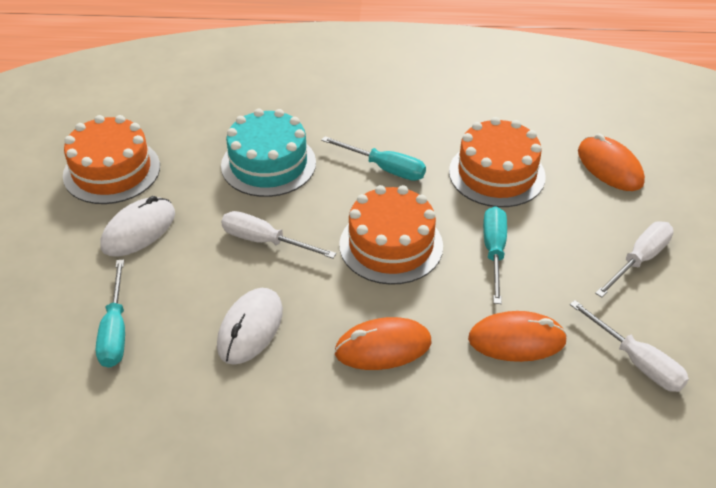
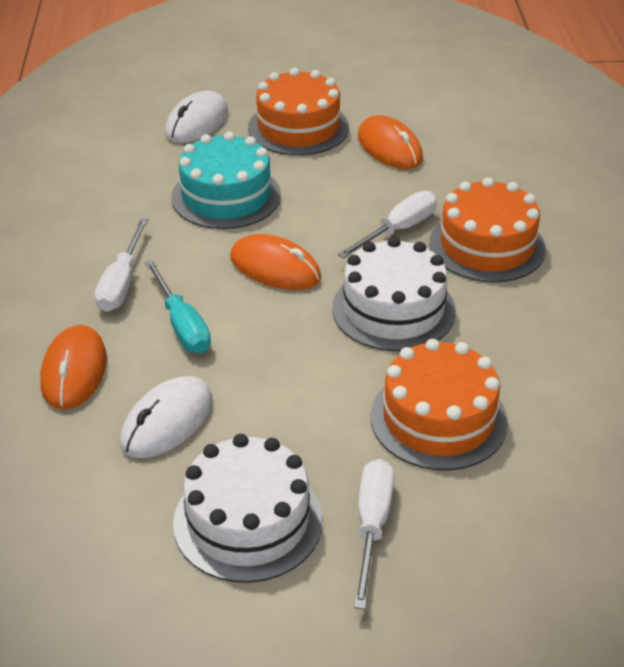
turquoise screwdriver: 3 -> 1
white cake: 0 -> 2

